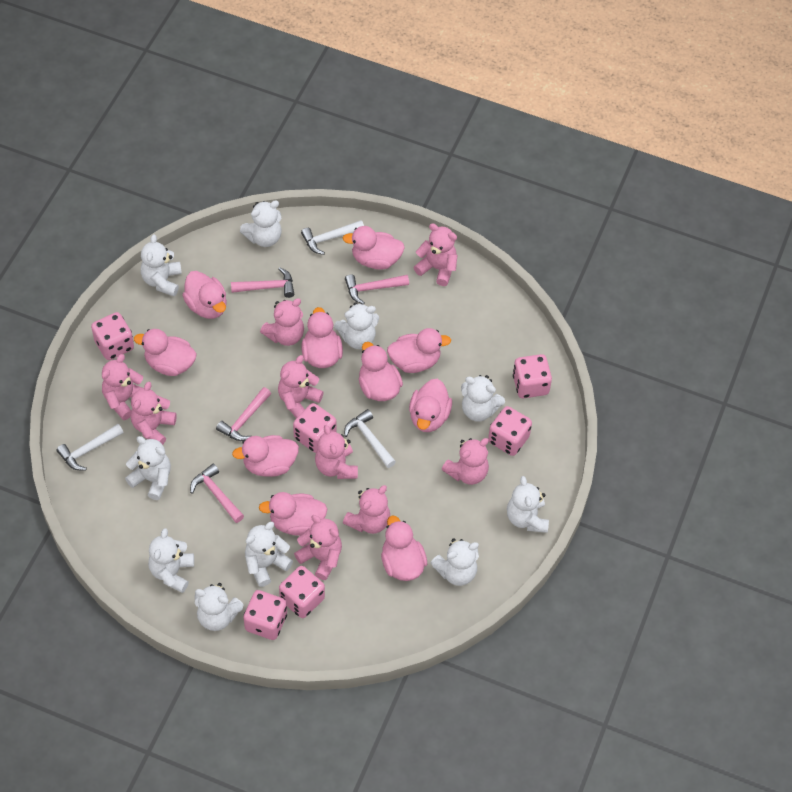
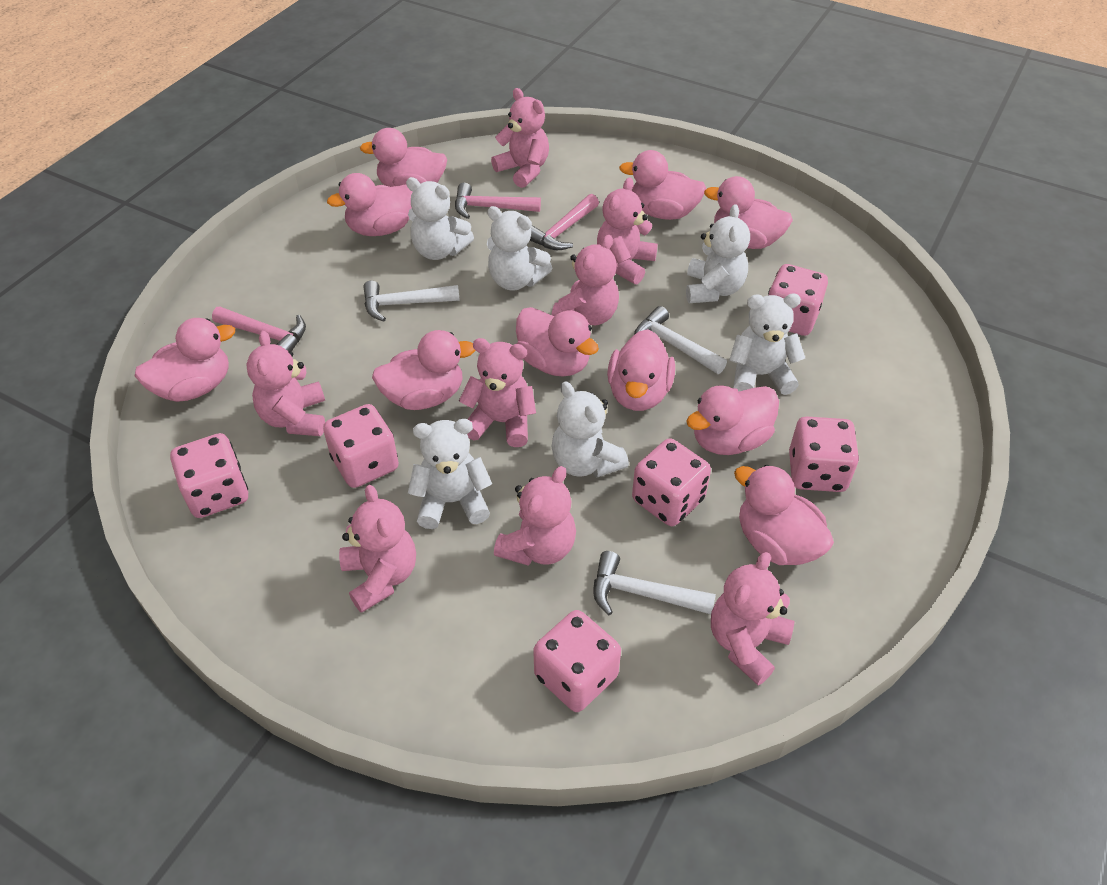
pink hammer: 4 -> 3
pink teddy bear: 9 -> 8
white teddy bear: 10 -> 6

